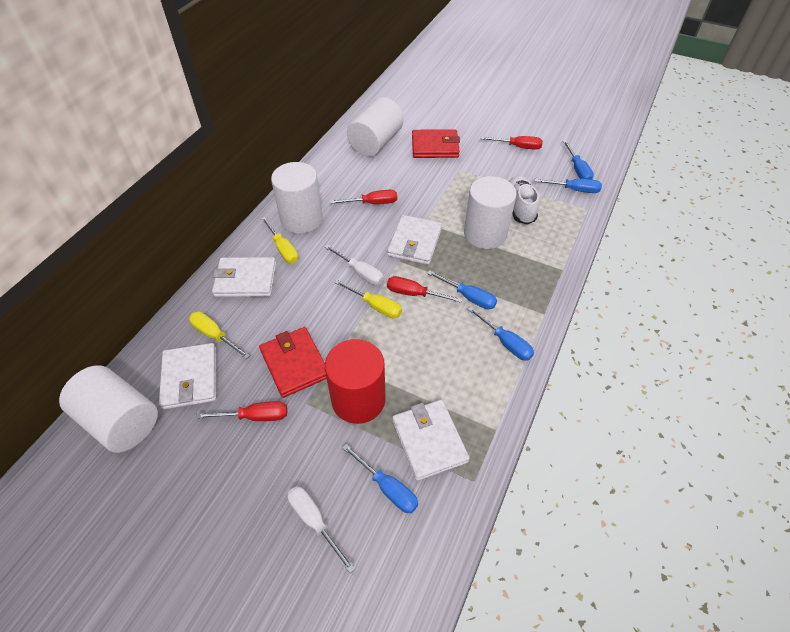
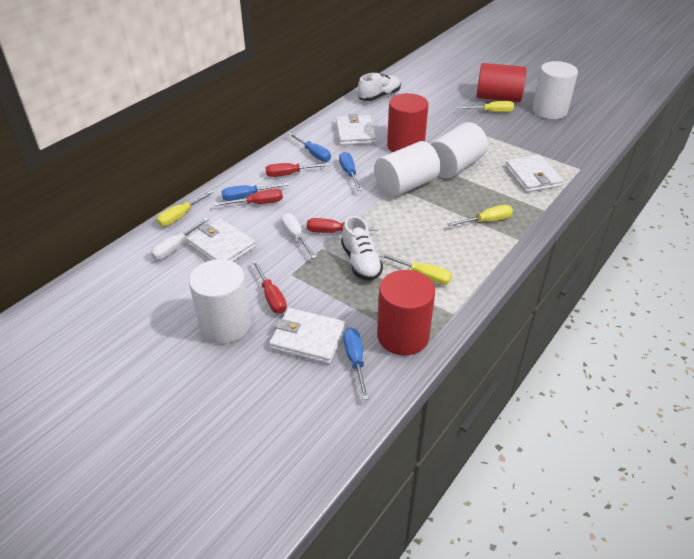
blue screwdriver: 5 -> 4
red cylinder: 1 -> 3
red wallet: 2 -> 0
white shoe: 1 -> 2
yellow screwdriver: 3 -> 4

